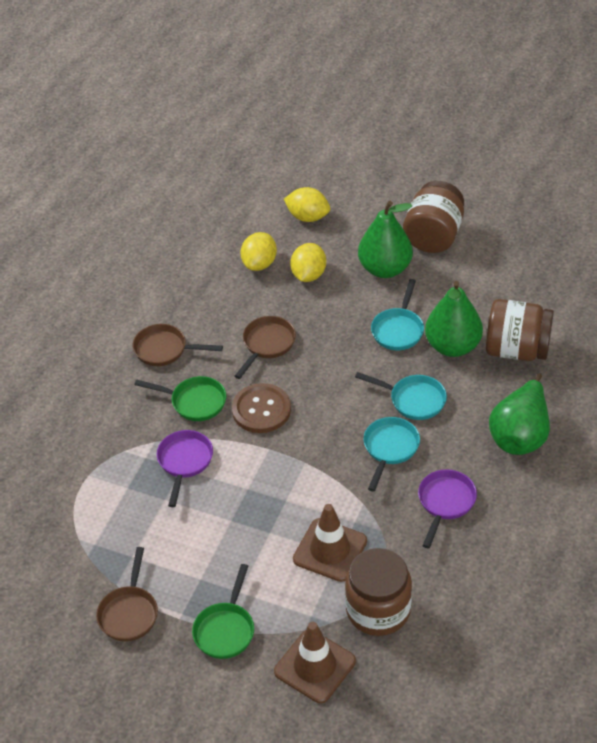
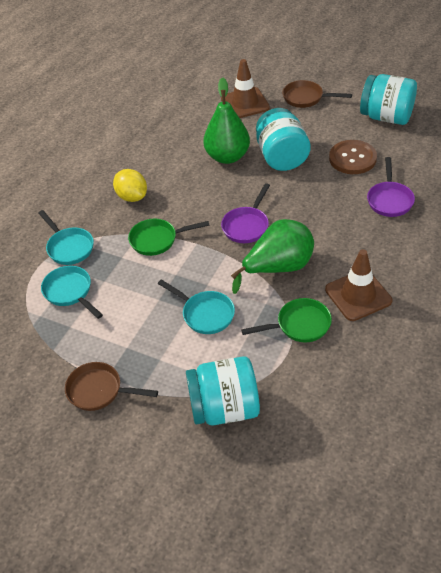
brown jar: 3 -> 0
brown pan: 3 -> 2
green pear: 3 -> 2
turquoise jar: 0 -> 3
yellow lemon: 3 -> 1

